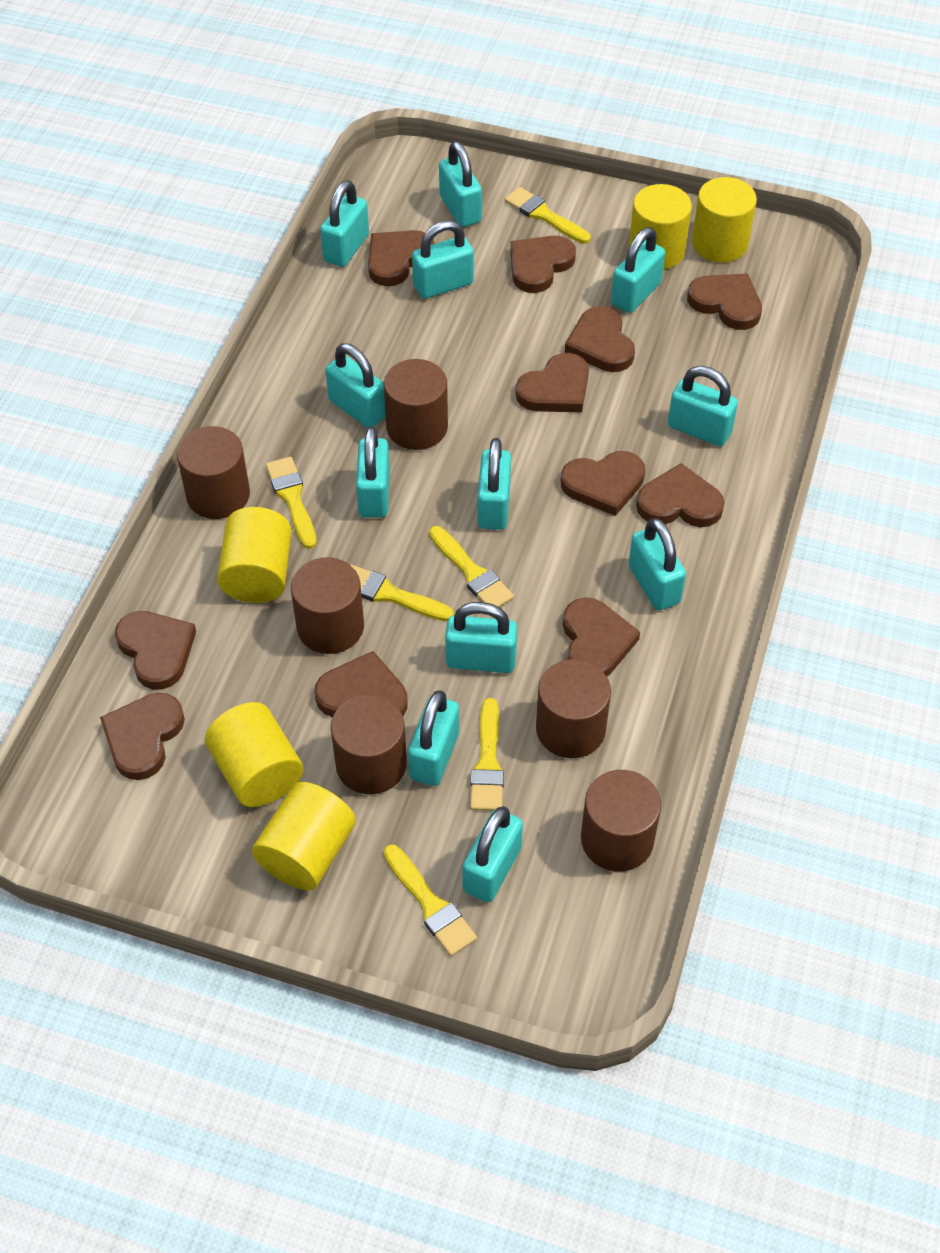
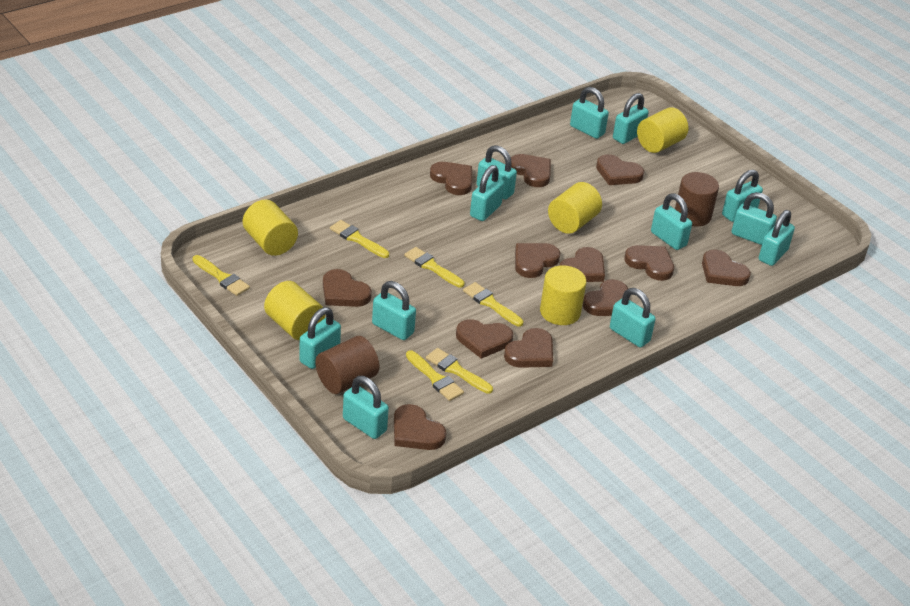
brown cylinder: 6 -> 2
brown heart: 11 -> 12

